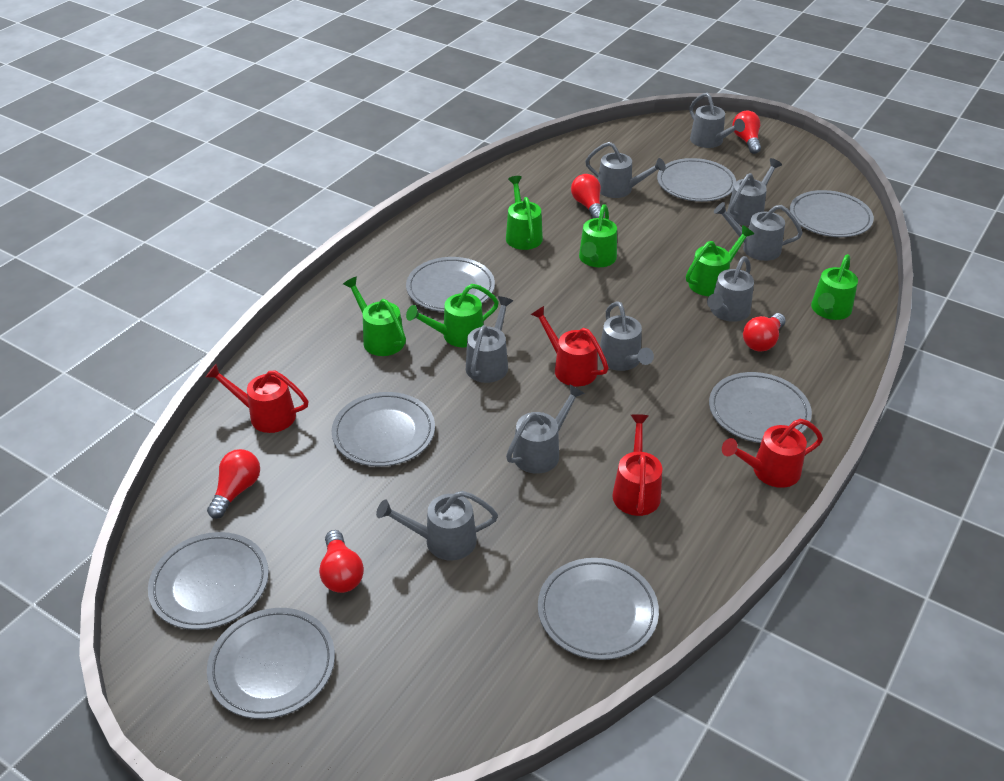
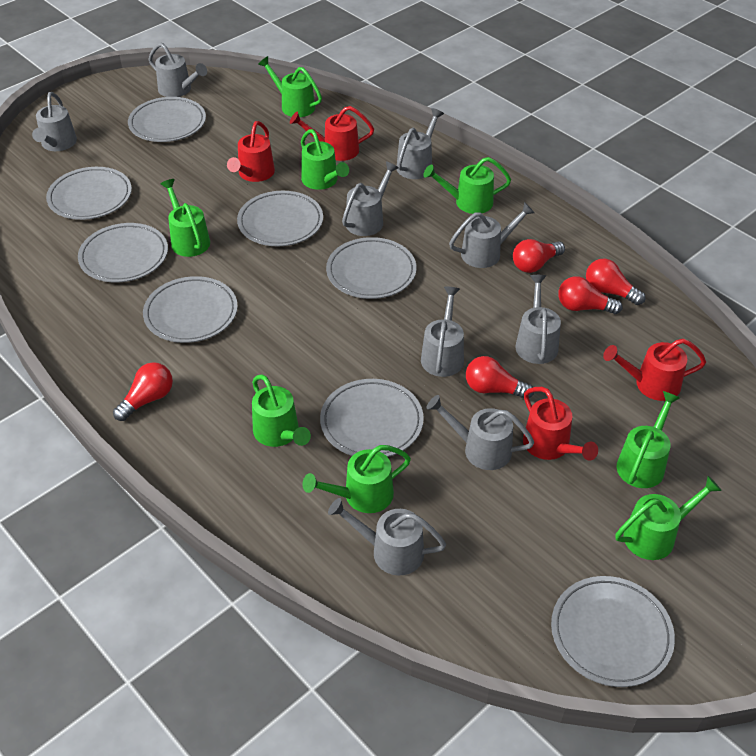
green watering can: 6 -> 8

